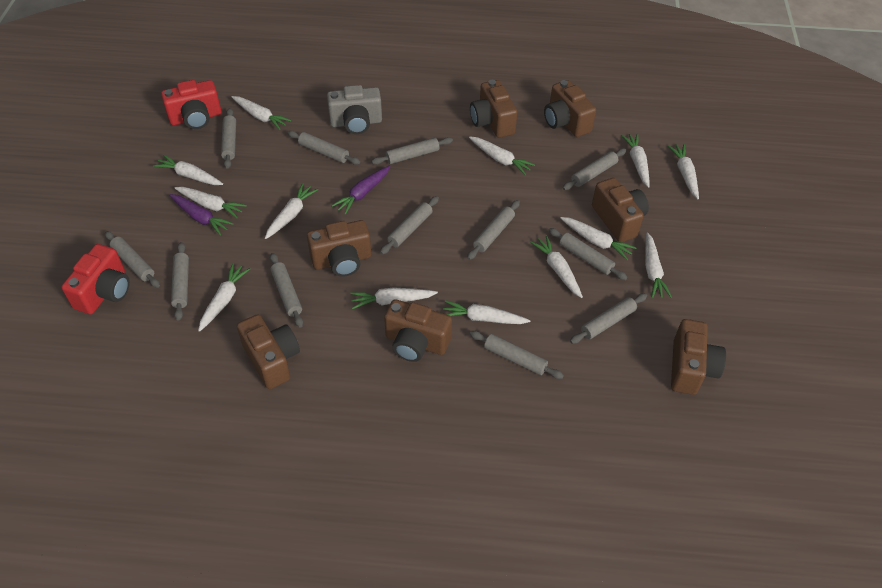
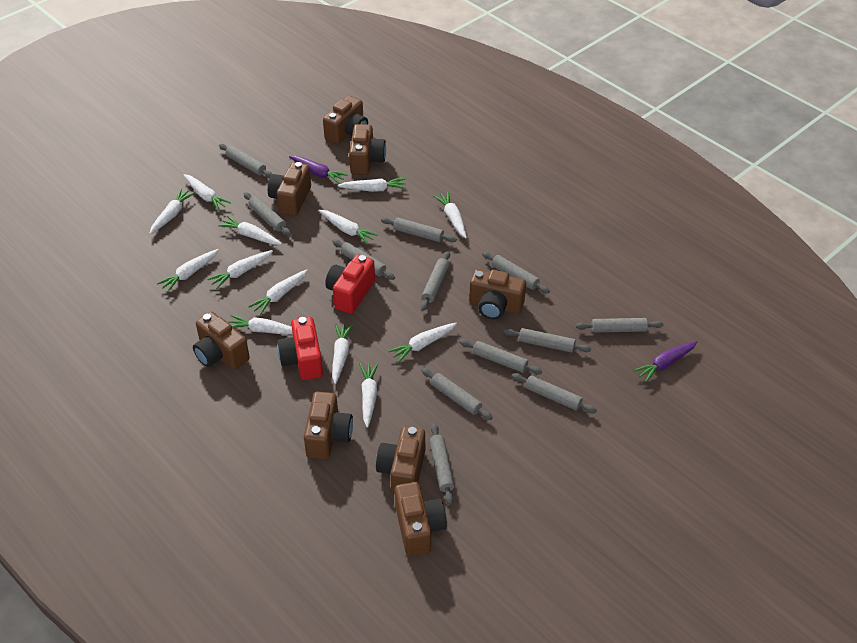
brown camera: 7 -> 8
grey camera: 1 -> 0

